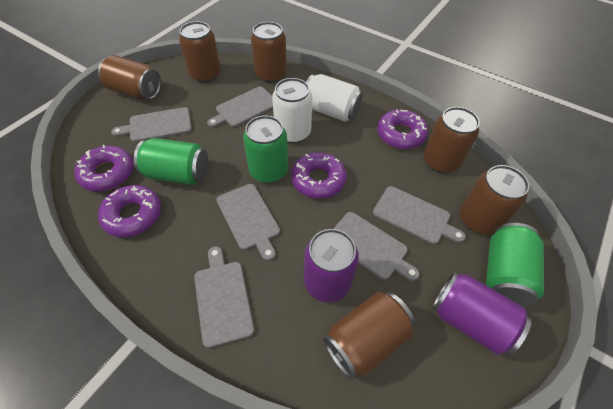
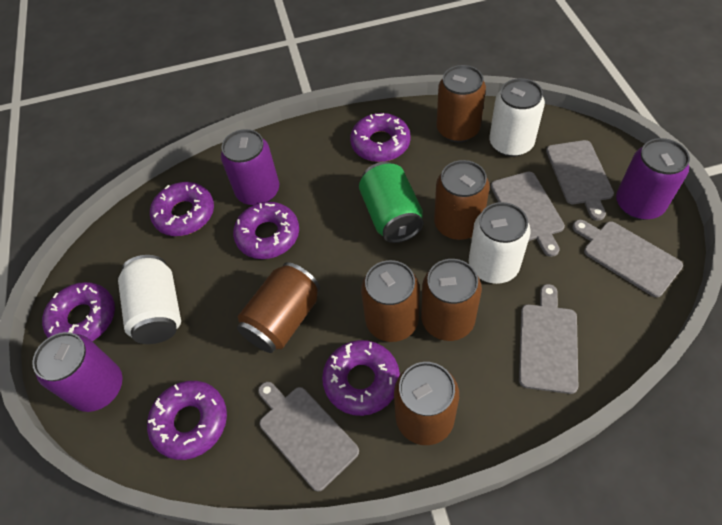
green can: 3 -> 1
grey cutting board: 6 -> 5
purple can: 2 -> 3
purple donut: 4 -> 6
white can: 2 -> 3

